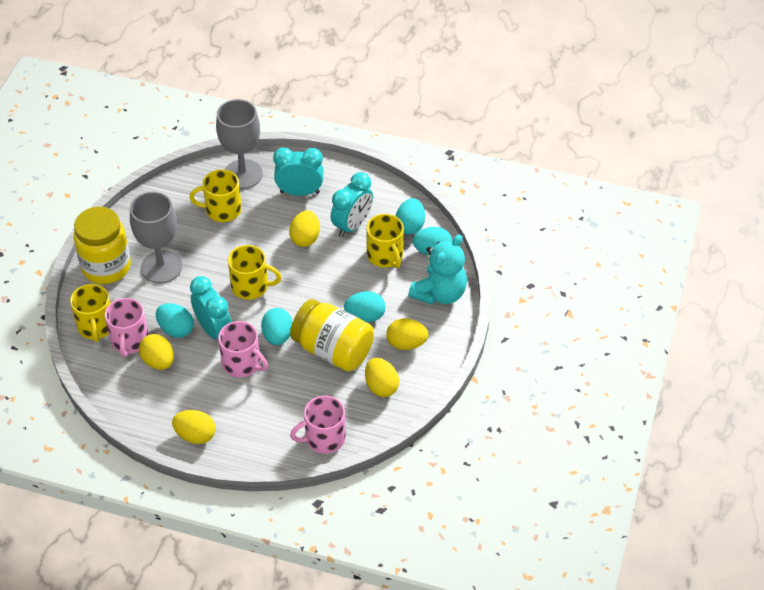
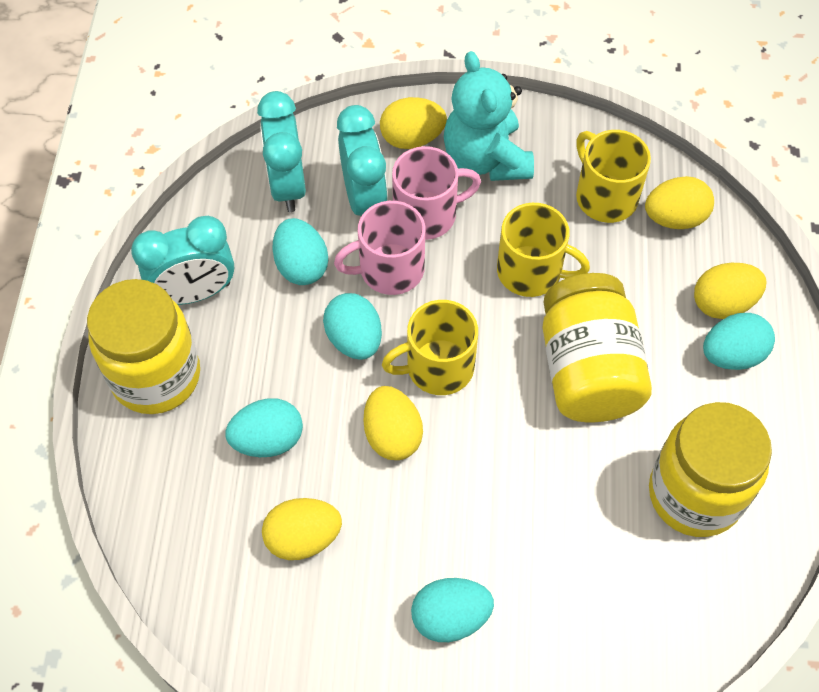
grey goblet: 2 -> 0
pink mug: 3 -> 2
yellow jar: 2 -> 3
yellow mug: 4 -> 3

